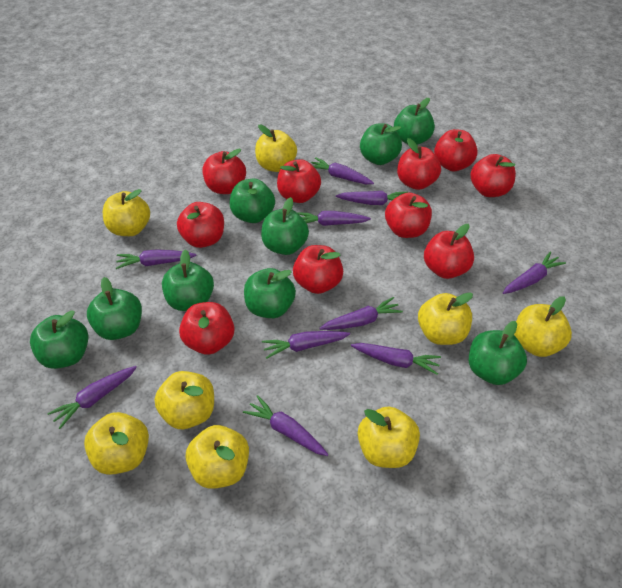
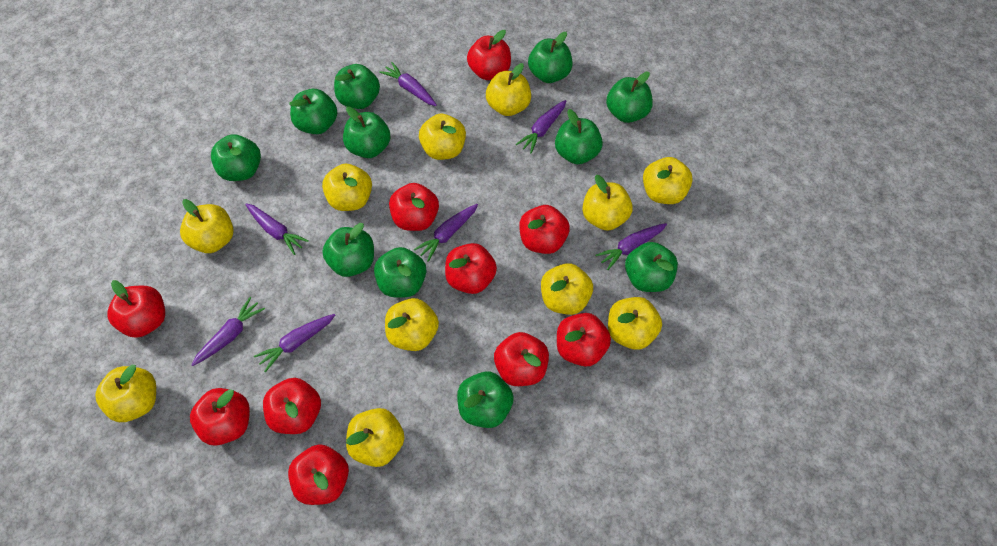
green apple: 9 -> 11
purple carrot: 10 -> 7
yellow apple: 8 -> 11

